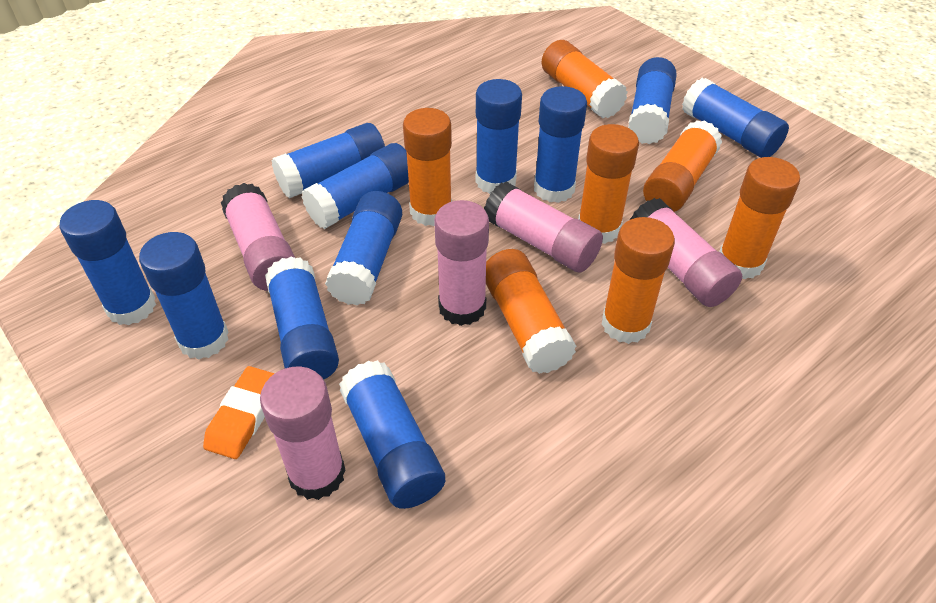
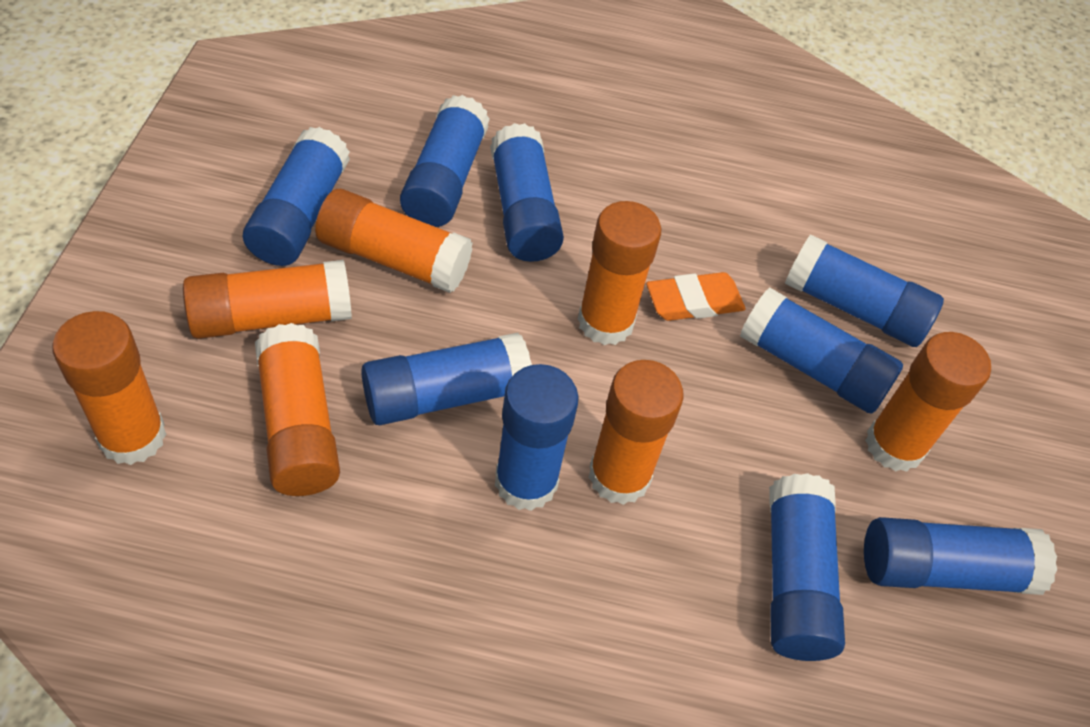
blue glue stick: 11 -> 9
pink glue stick: 5 -> 0

